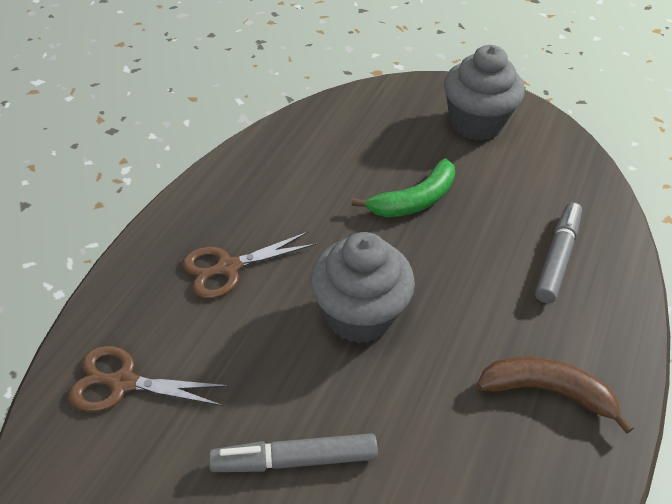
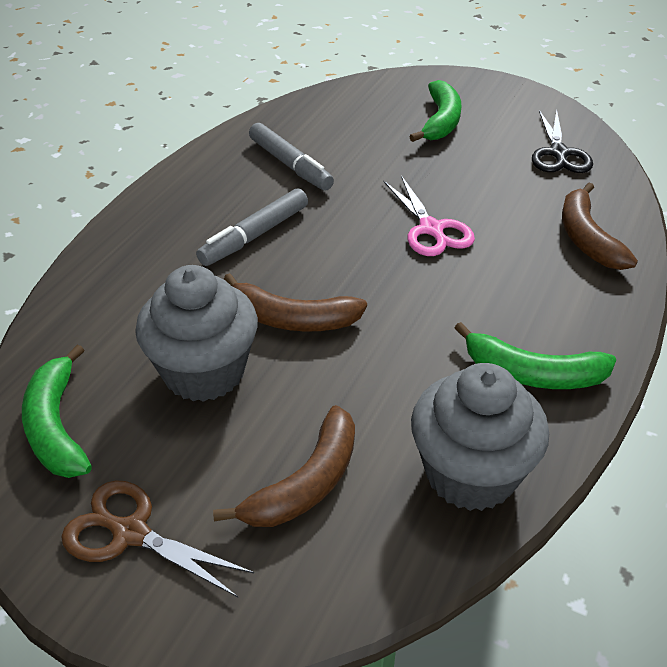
black scissors: 0 -> 1
brown banana: 1 -> 3
brown scissors: 2 -> 1
green banana: 1 -> 3
pink scissors: 0 -> 1

